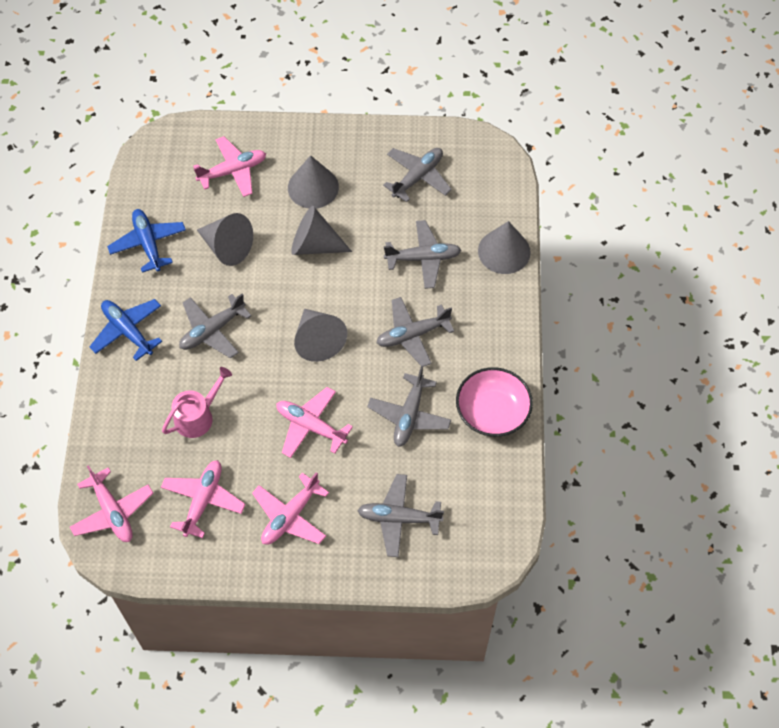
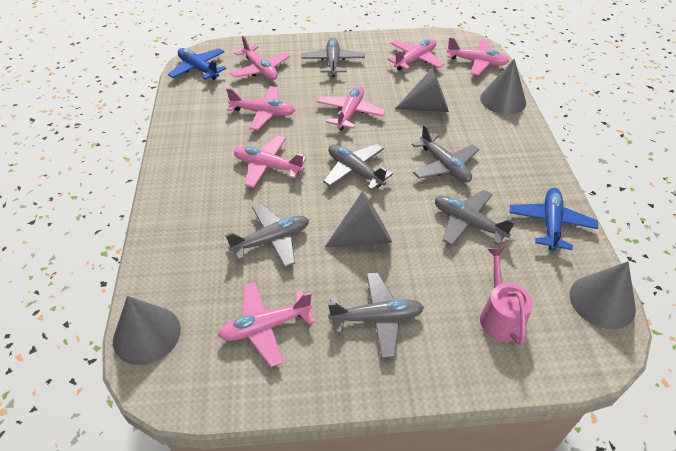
pink bowl: 1 -> 0
pink plane: 5 -> 7

